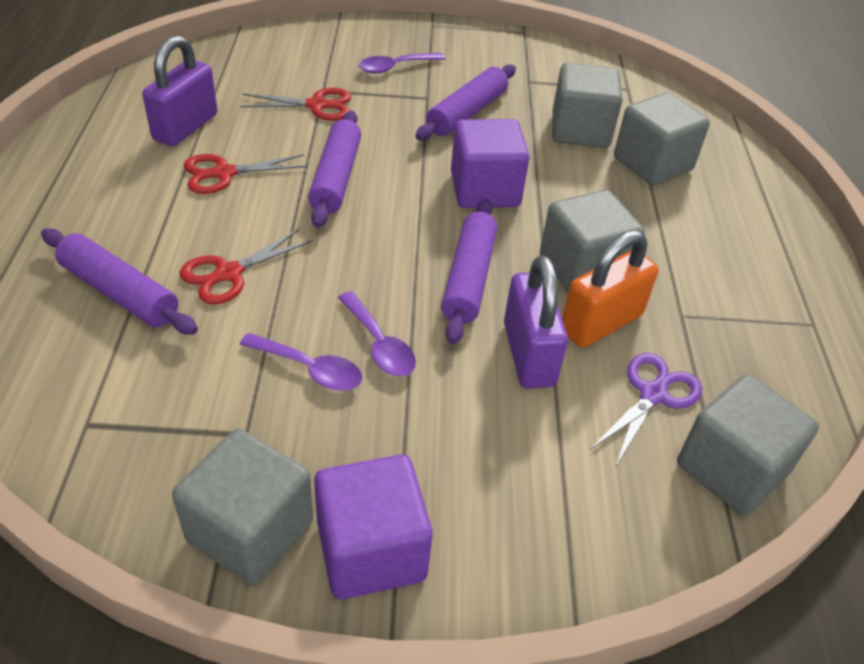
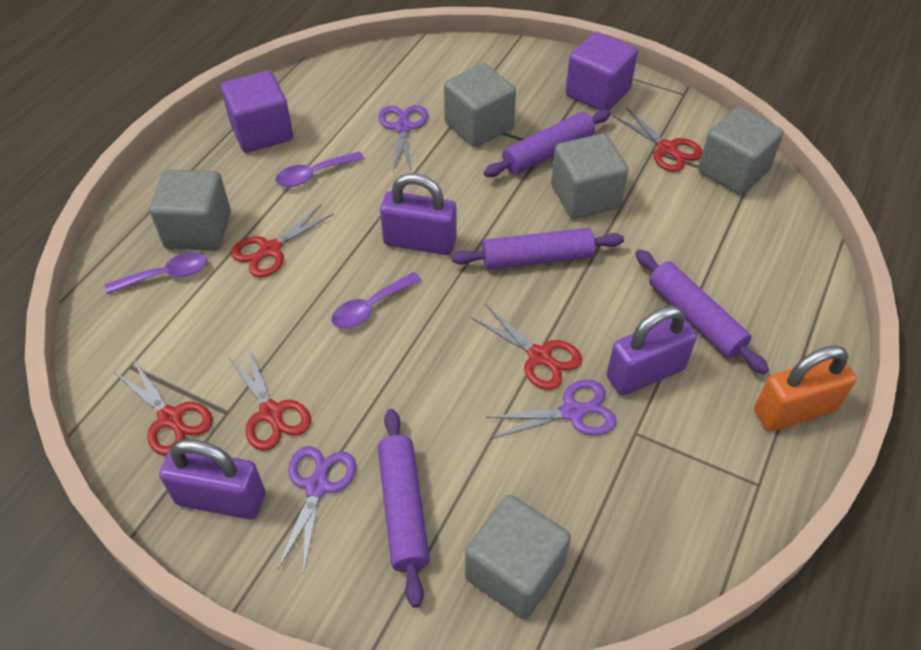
purple padlock: 2 -> 3
purple scissors: 1 -> 3
red scissors: 3 -> 5

